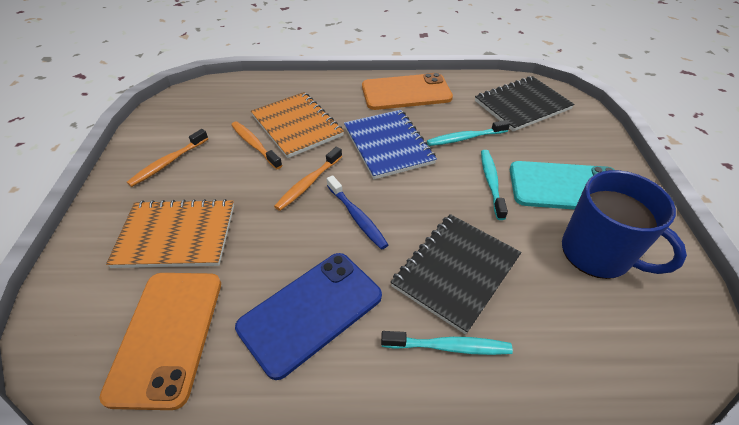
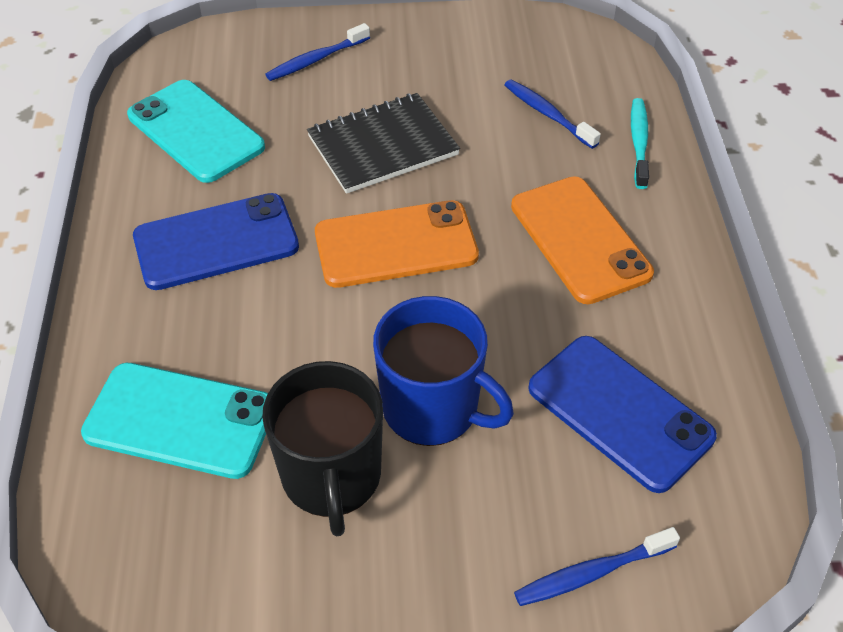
black mug: 0 -> 1
black notebook: 2 -> 1
blue notebook: 1 -> 0
blue phone: 1 -> 2
blue toothbrush: 1 -> 3
orange notebook: 2 -> 0
orange toothbrush: 3 -> 0
turquoise phone: 1 -> 2
turquoise toothbrush: 3 -> 1

